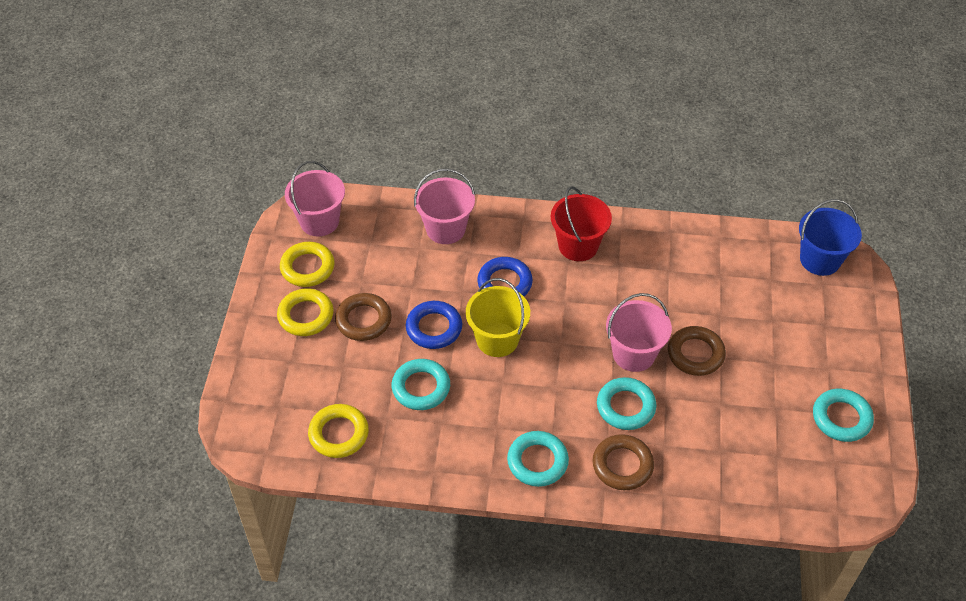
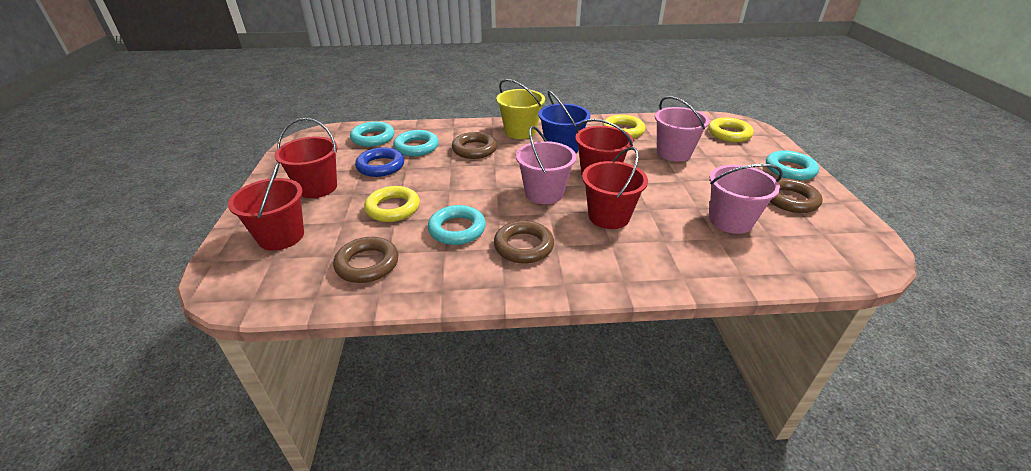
blue ring: 2 -> 1
brown ring: 3 -> 4
red bucket: 1 -> 4

